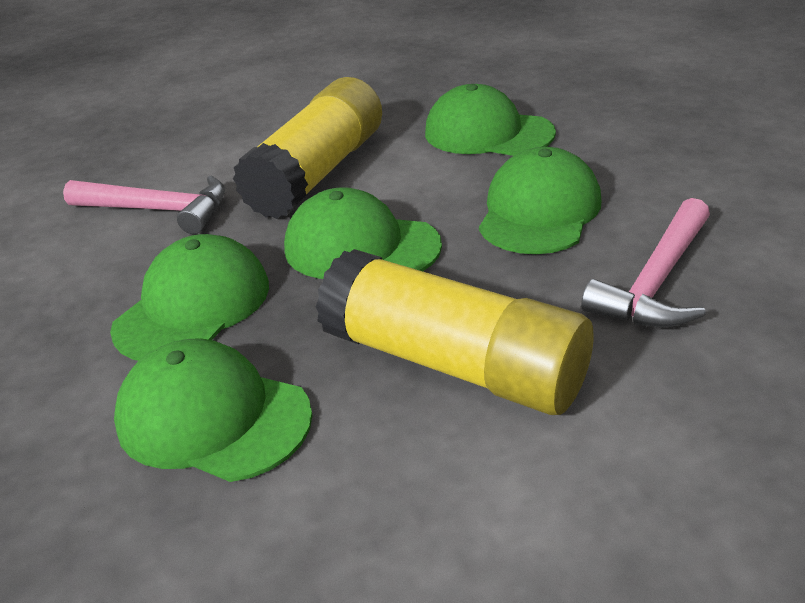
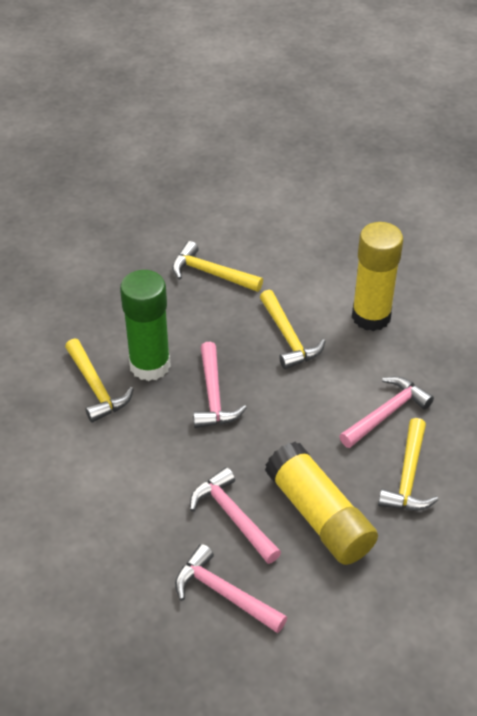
green cap: 5 -> 0
green glue stick: 0 -> 1
pink hammer: 2 -> 4
yellow hammer: 0 -> 4

